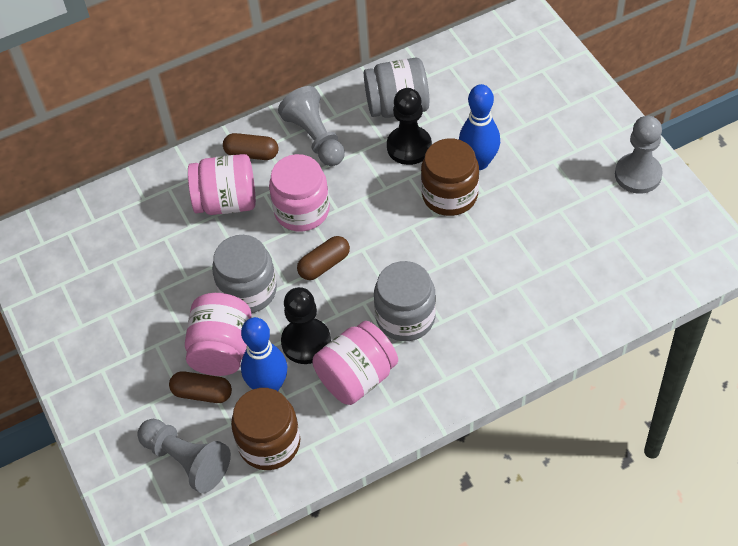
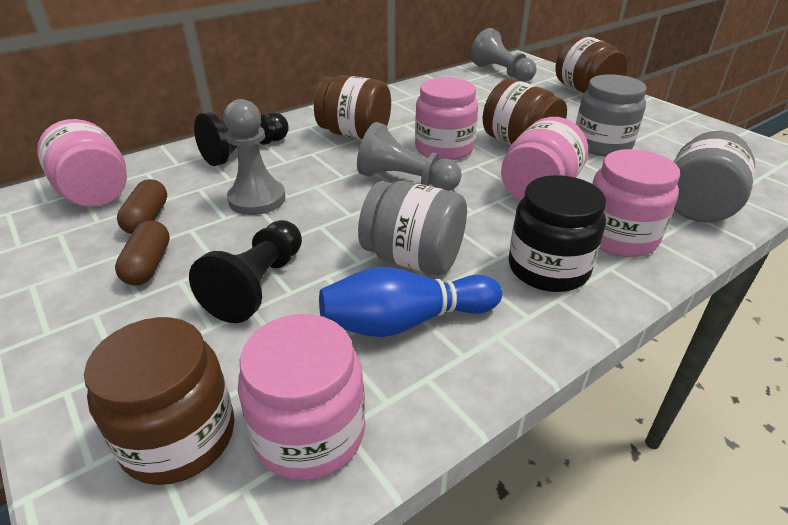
black jar: 0 -> 1
blue bowling pin: 2 -> 1
brown capsule: 3 -> 2
brown jar: 2 -> 4
pink jar: 4 -> 5

